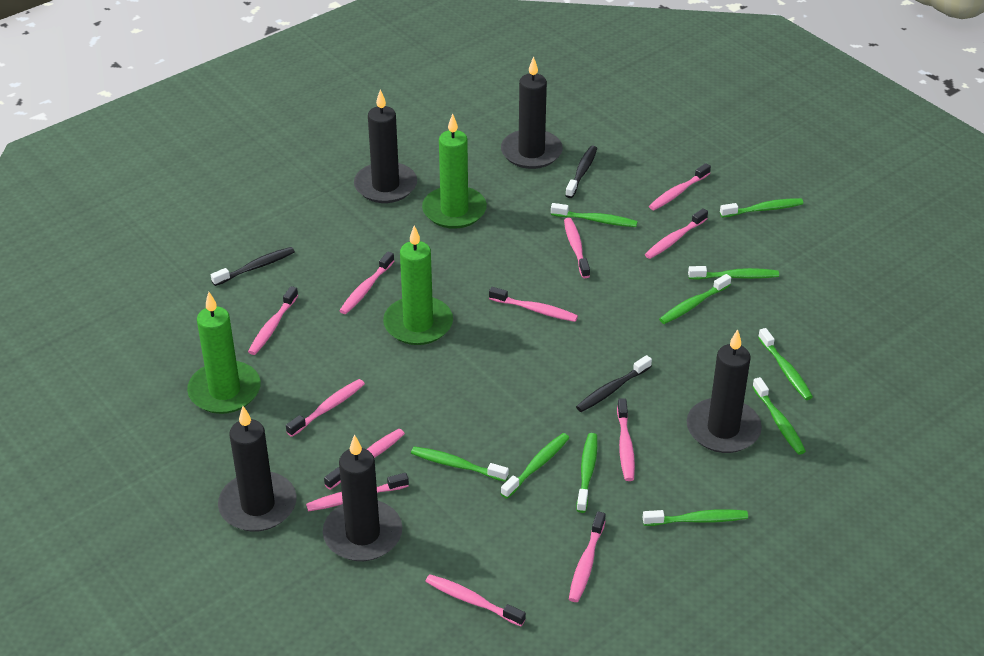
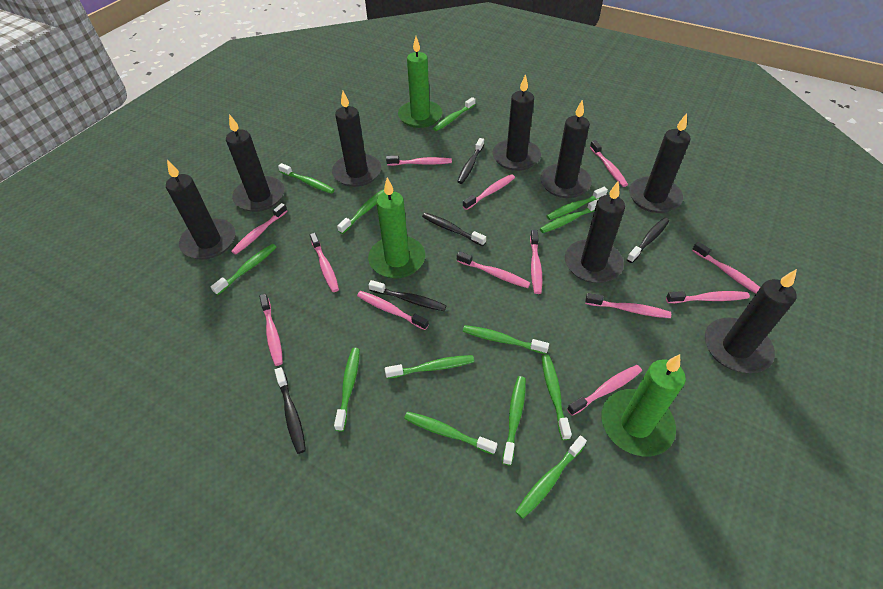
black candle: 5 -> 8
black toothbrush: 3 -> 5
green toothbrush: 10 -> 13
pink toothbrush: 12 -> 13

